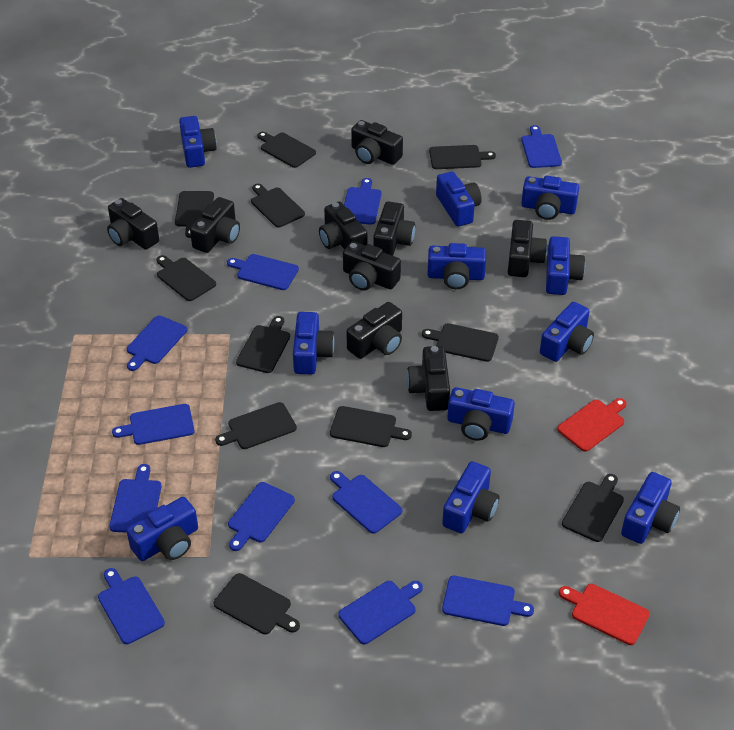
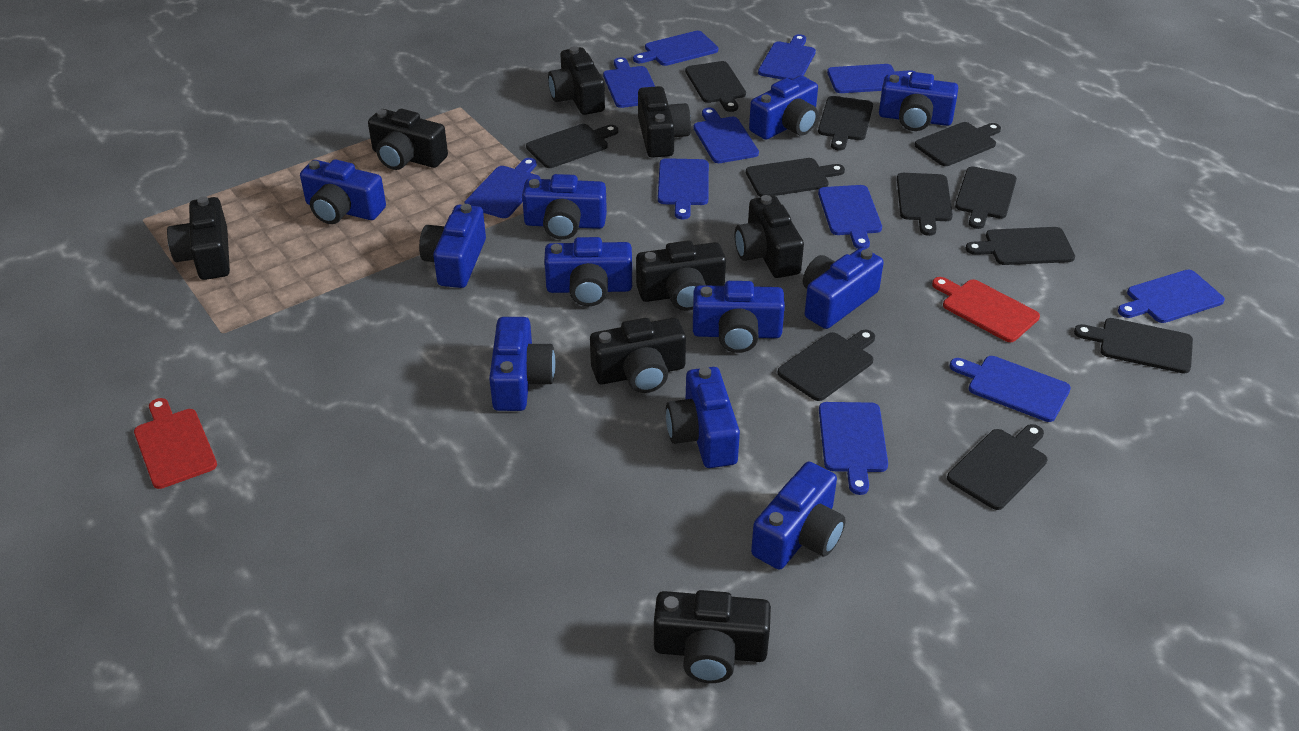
black camera: 9 -> 8

